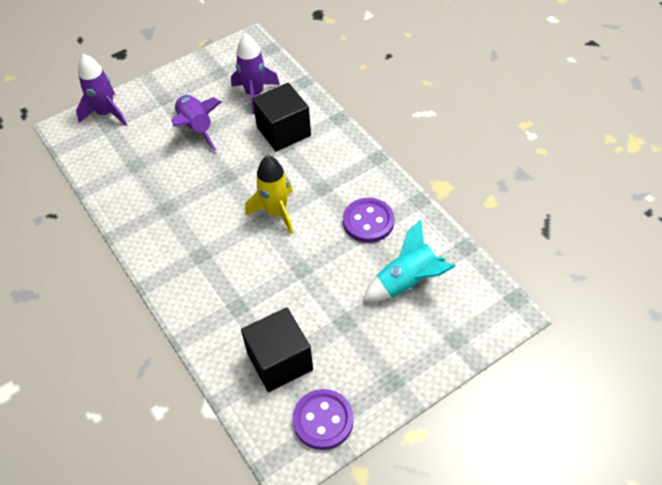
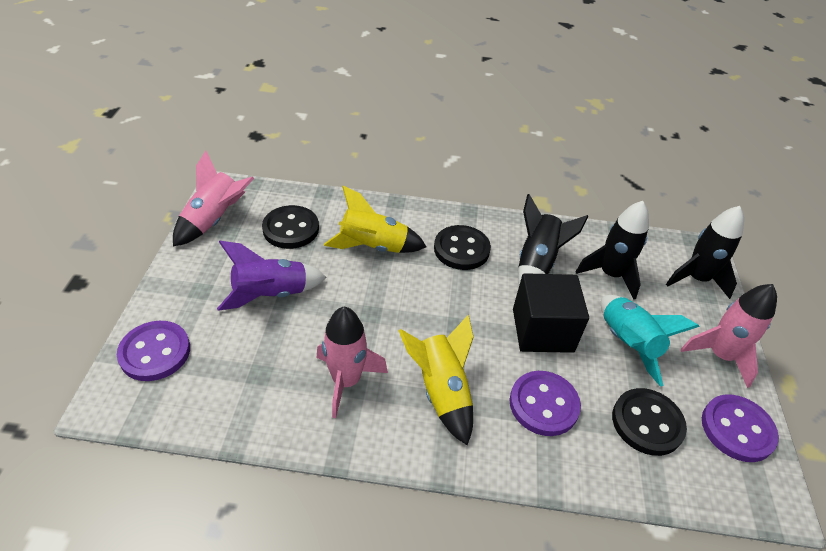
black button: 0 -> 3
black cube: 2 -> 1
black rocket: 0 -> 3
pink rocket: 0 -> 3
purple button: 2 -> 3
purple rocket: 3 -> 1
yellow rocket: 1 -> 2

